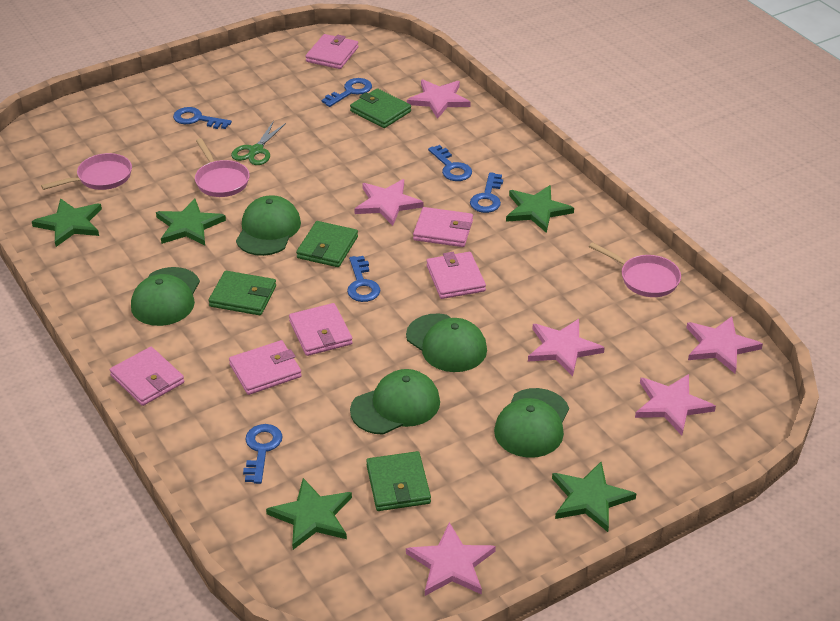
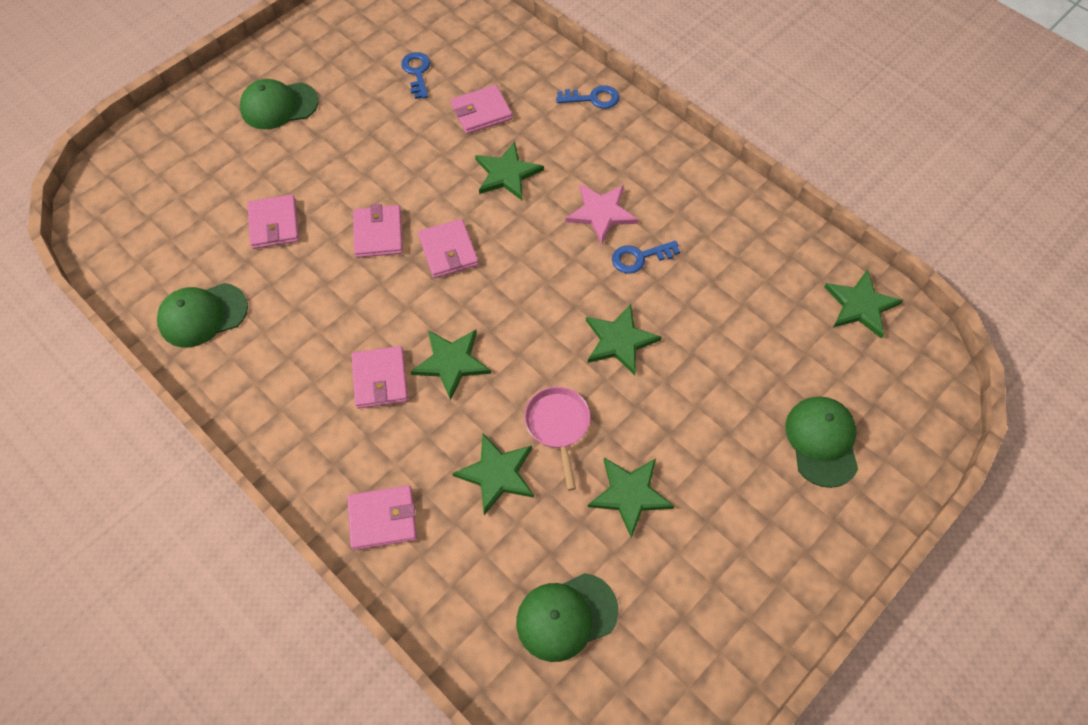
blue key: 6 -> 3
green cap: 5 -> 4
green scissors: 1 -> 0
green star: 5 -> 6
green wallet: 4 -> 0
pink pan: 3 -> 1
pink star: 6 -> 1

